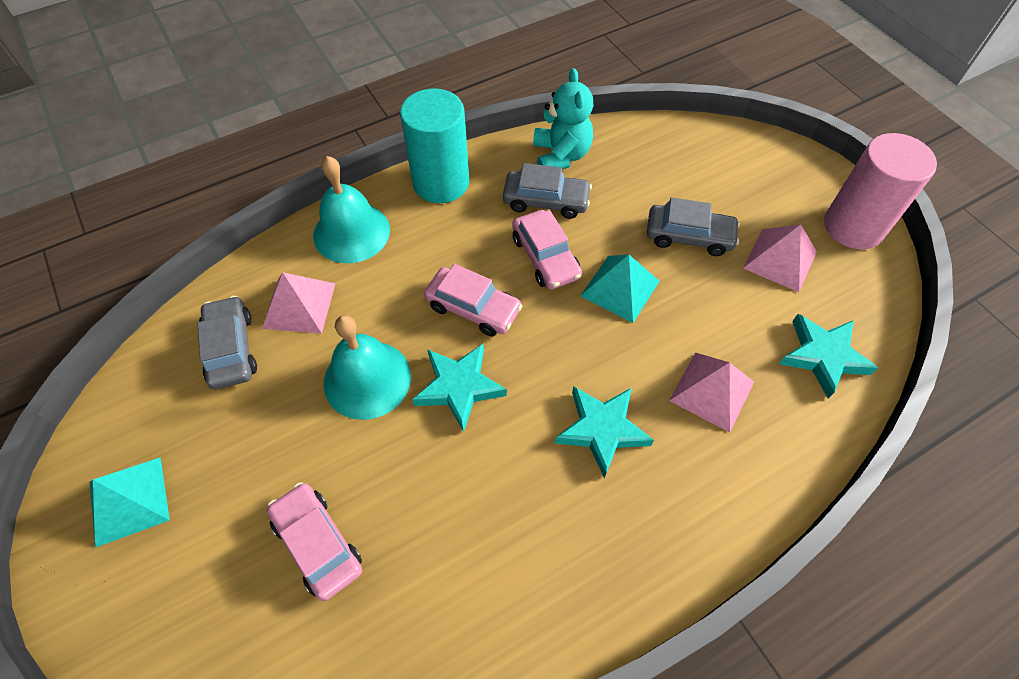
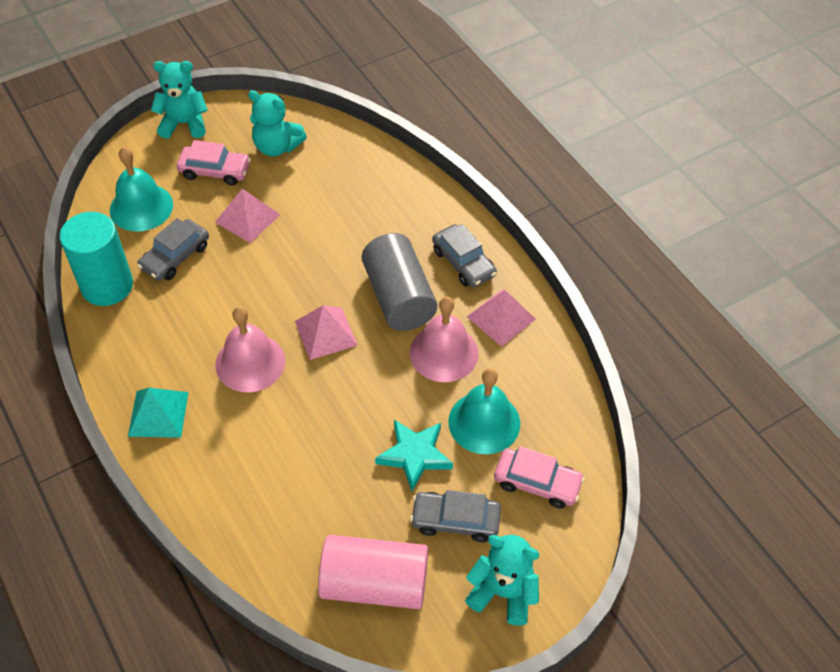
grey cylinder: 0 -> 1
pink bell: 0 -> 2
pink car: 3 -> 2
turquoise pyramid: 2 -> 1
turquoise star: 3 -> 1
turquoise teddy bear: 1 -> 3

